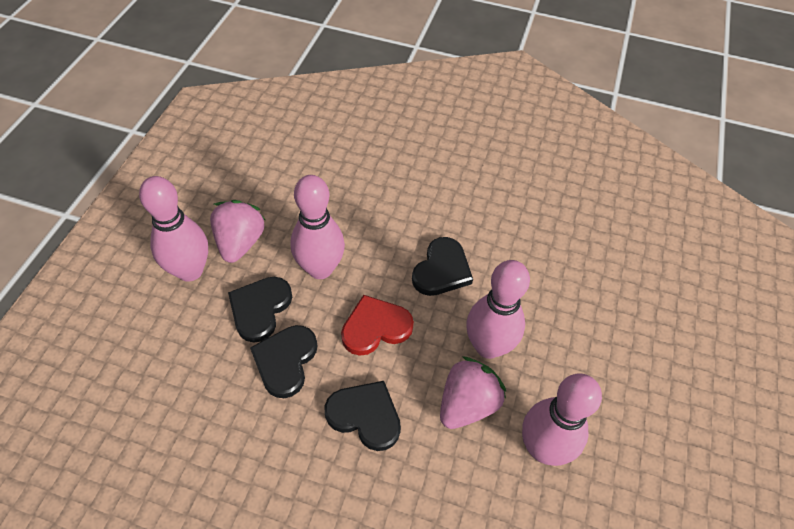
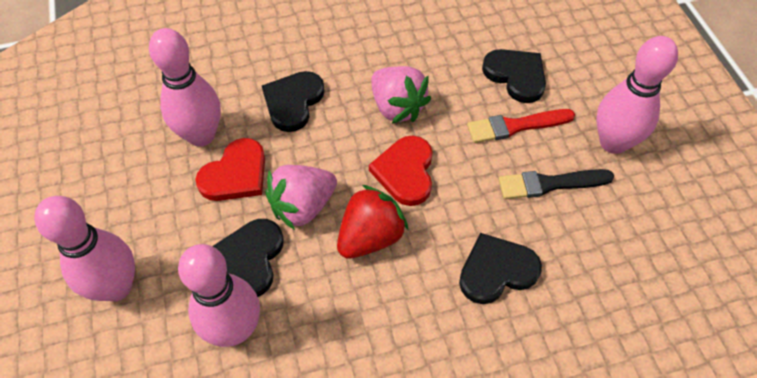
black brush: 0 -> 1
red brush: 0 -> 1
red heart: 1 -> 2
red strawberry: 0 -> 1

